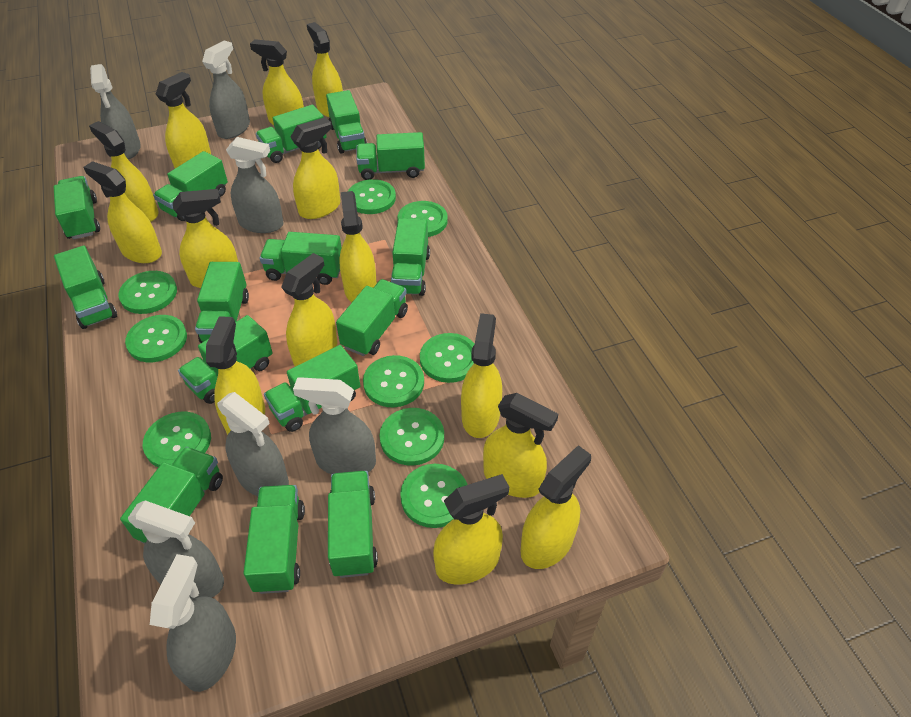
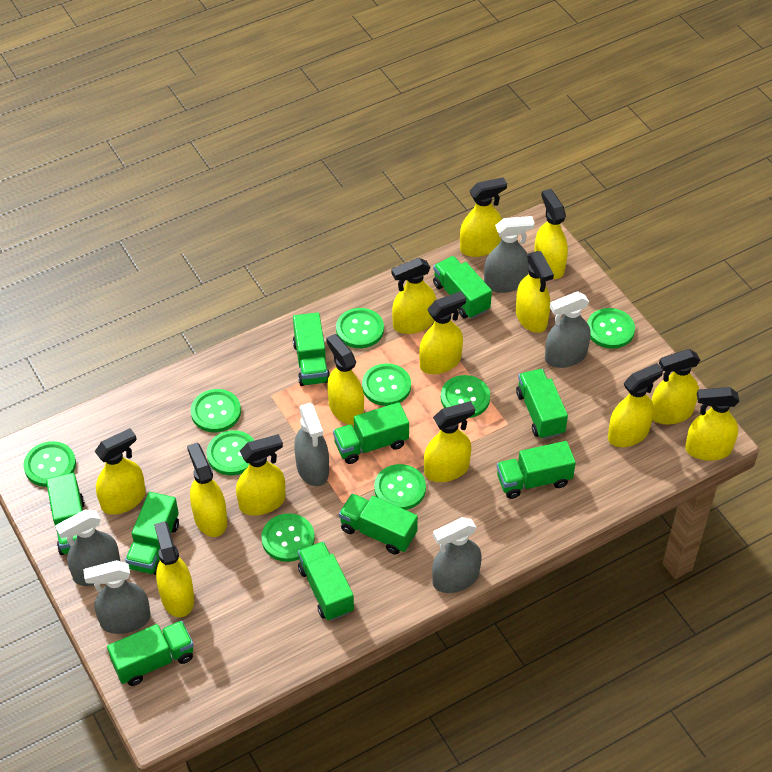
green truck: 15 -> 10
grey spray bottle: 7 -> 6

